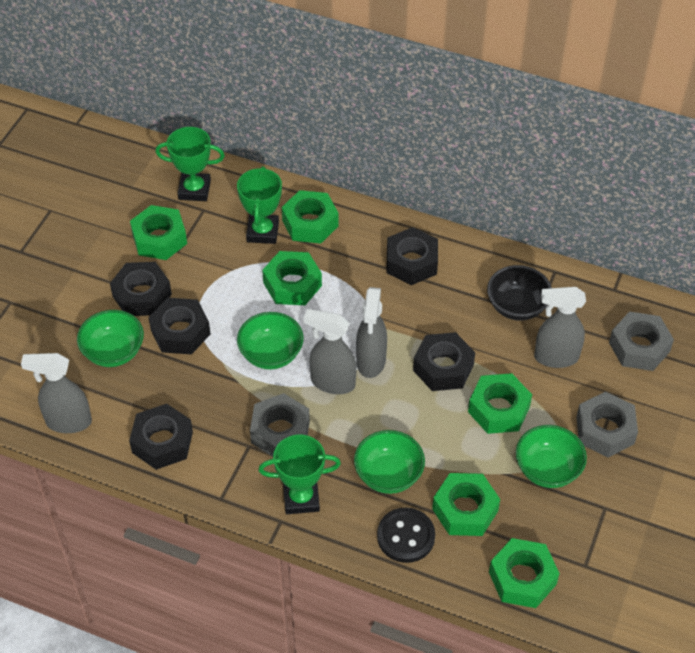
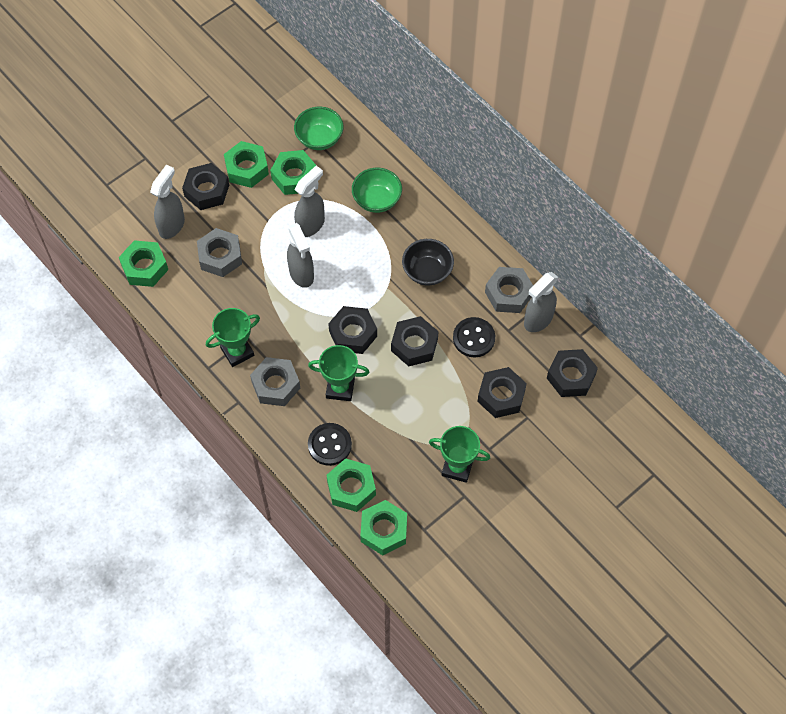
black button: 1 -> 2
green bowl: 4 -> 2
green nut: 6 -> 5

